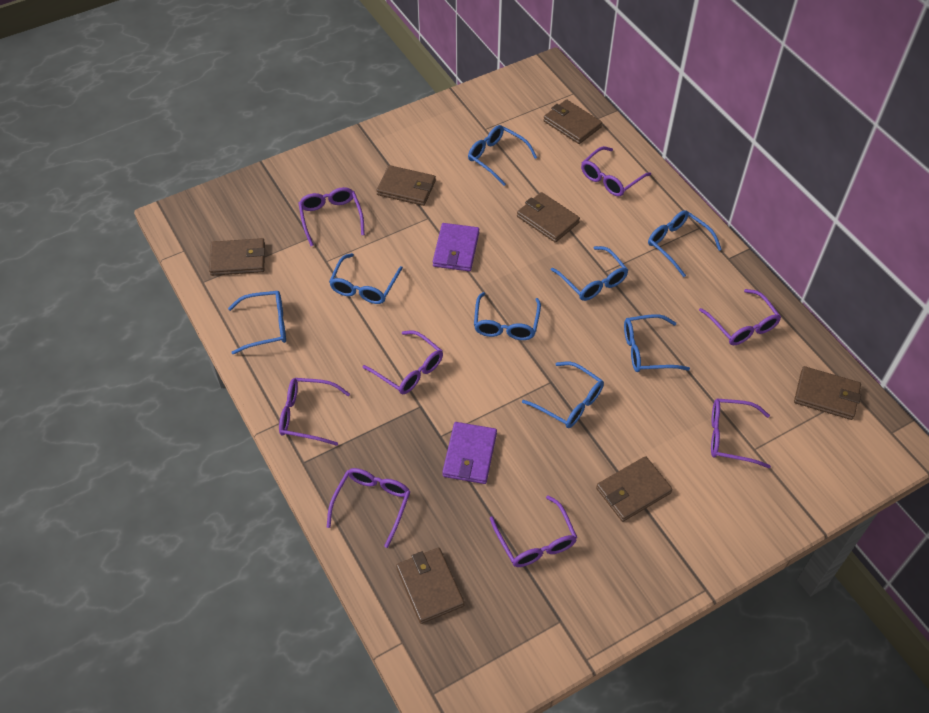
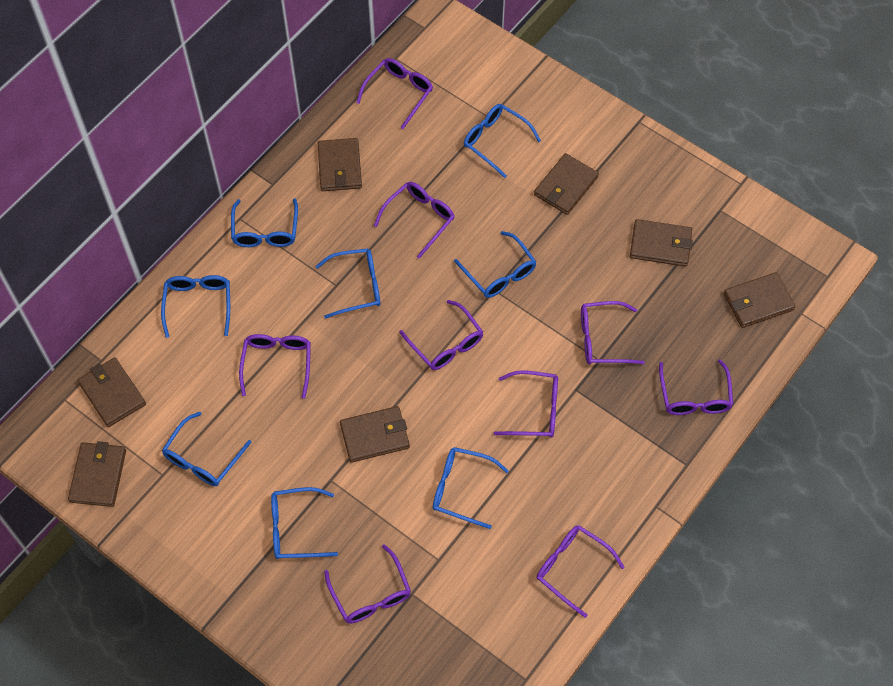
purple glasses: 8 -> 9
purple wallet: 2 -> 0

